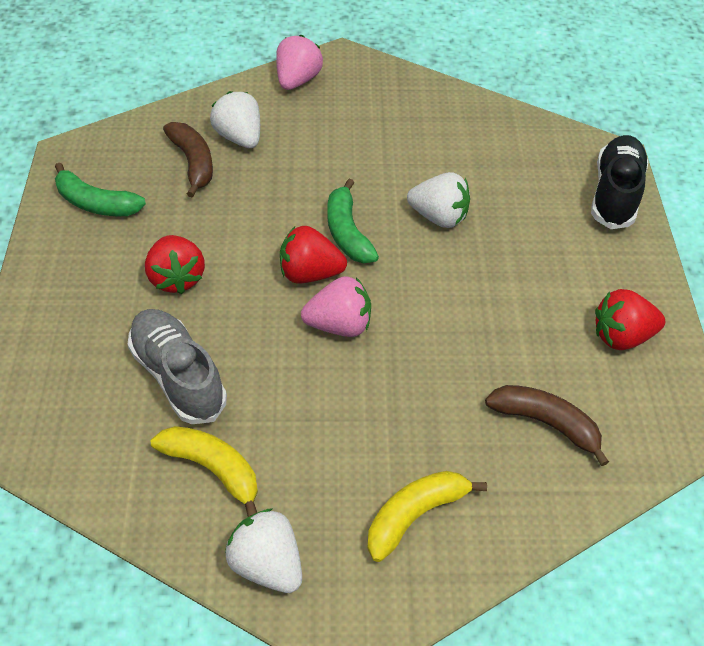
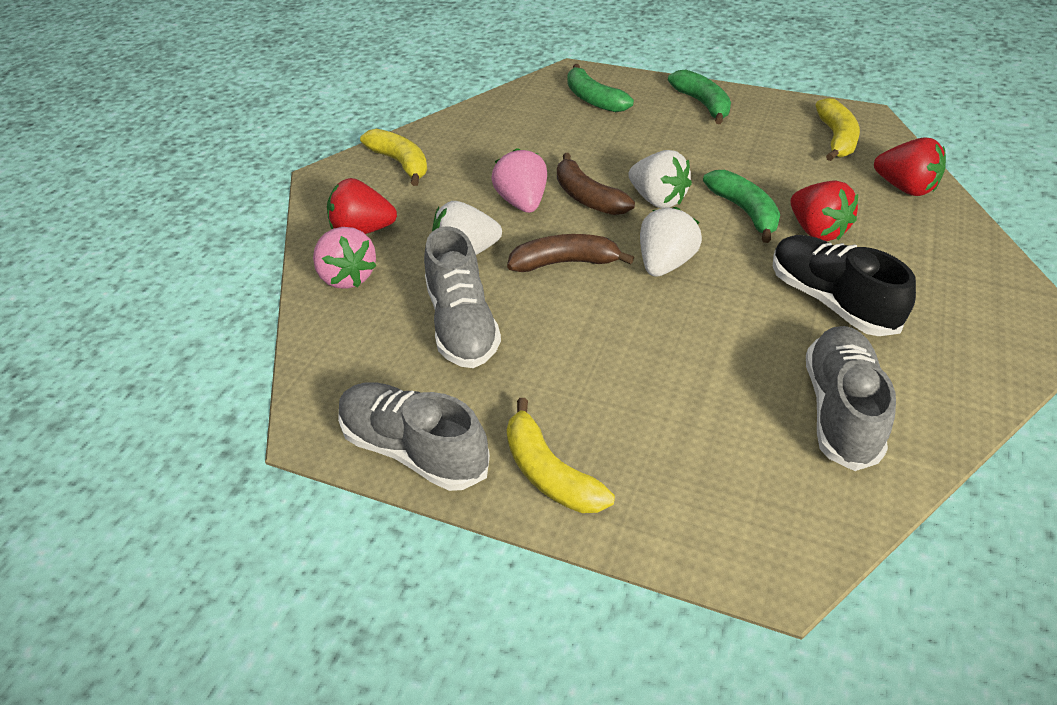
green banana: 2 -> 3
grey shoe: 1 -> 3
yellow banana: 2 -> 3

